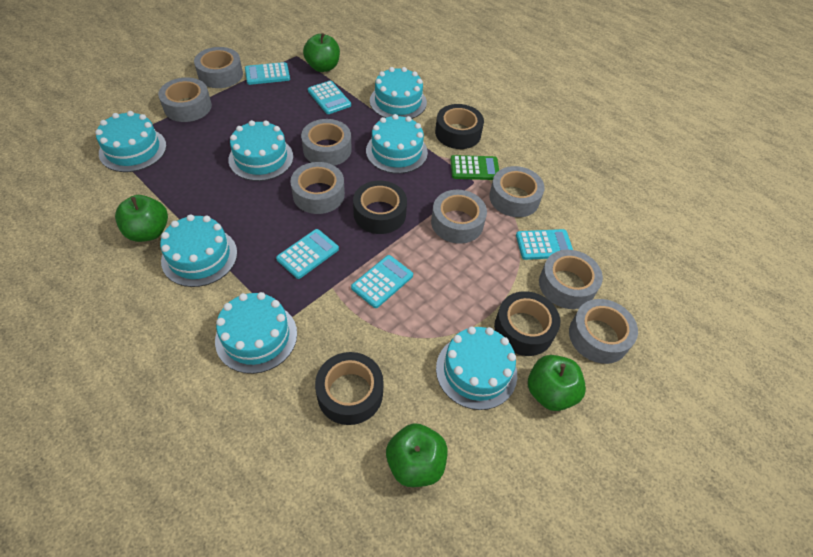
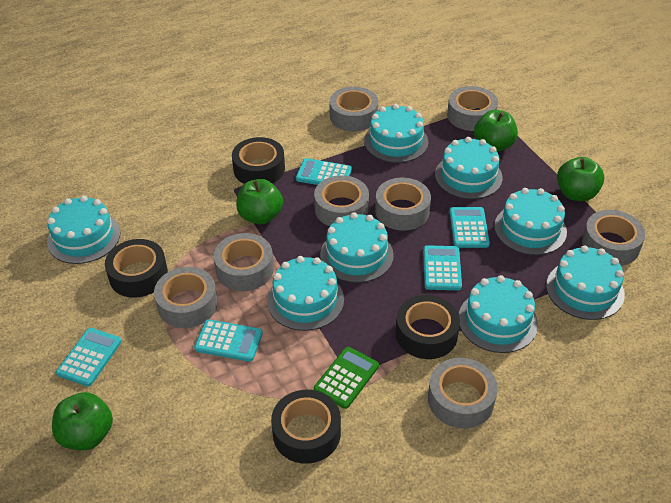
turquoise cake: 7 -> 8

